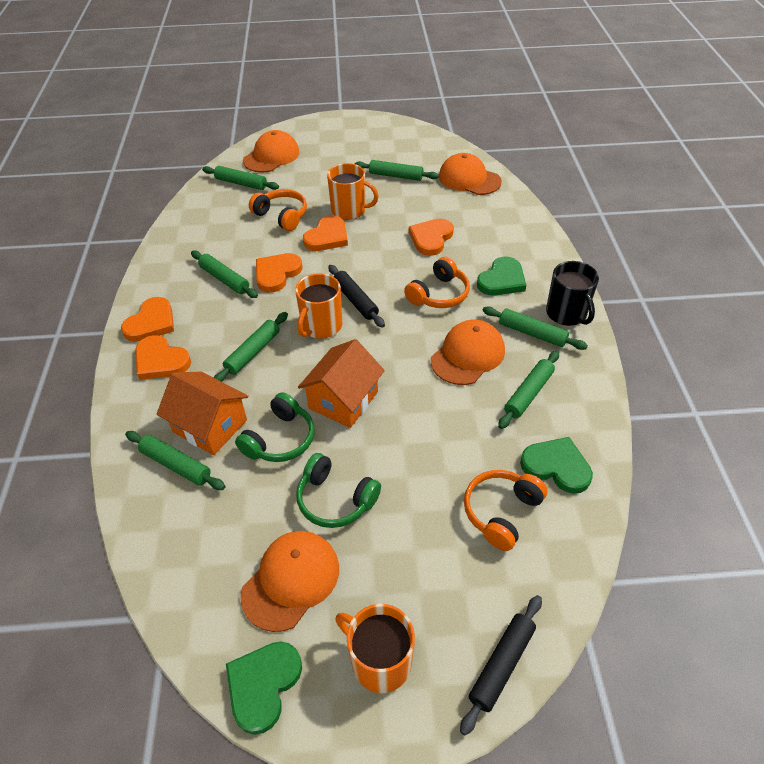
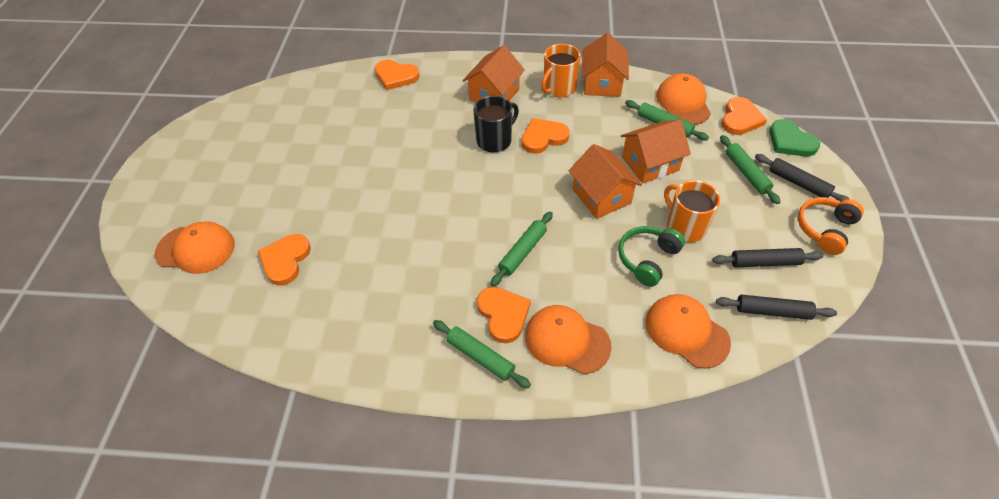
black rolling pin: 2 -> 3
green headphones: 2 -> 1
green heart: 3 -> 1
green rolling pin: 7 -> 4
orange headphones: 3 -> 1
orange house: 2 -> 4
orange mug: 3 -> 2

